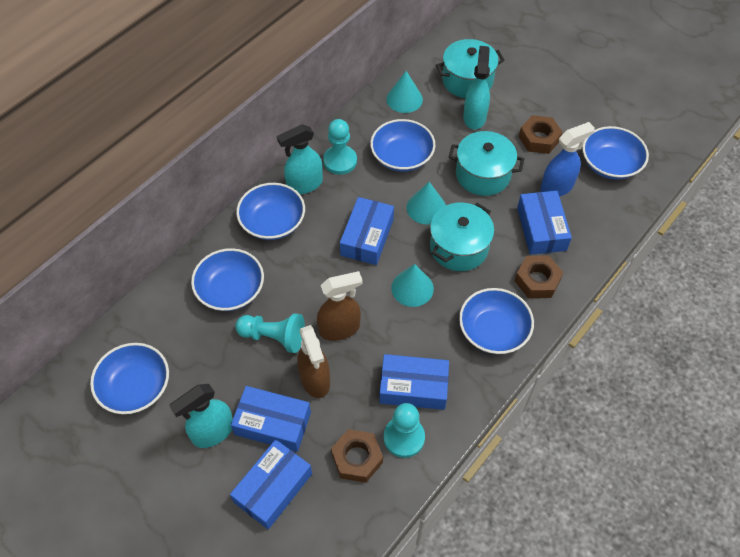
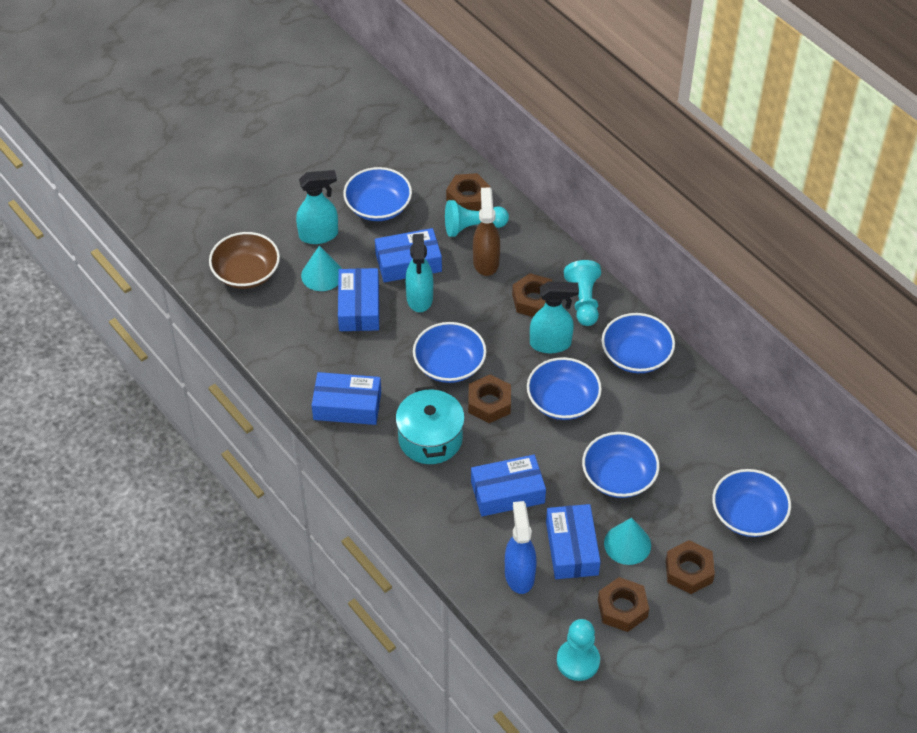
brown bowl: 0 -> 1
brown nut: 3 -> 5
brown spray bottle: 2 -> 1
turquoise cone: 3 -> 2
turquoise pot: 3 -> 1

